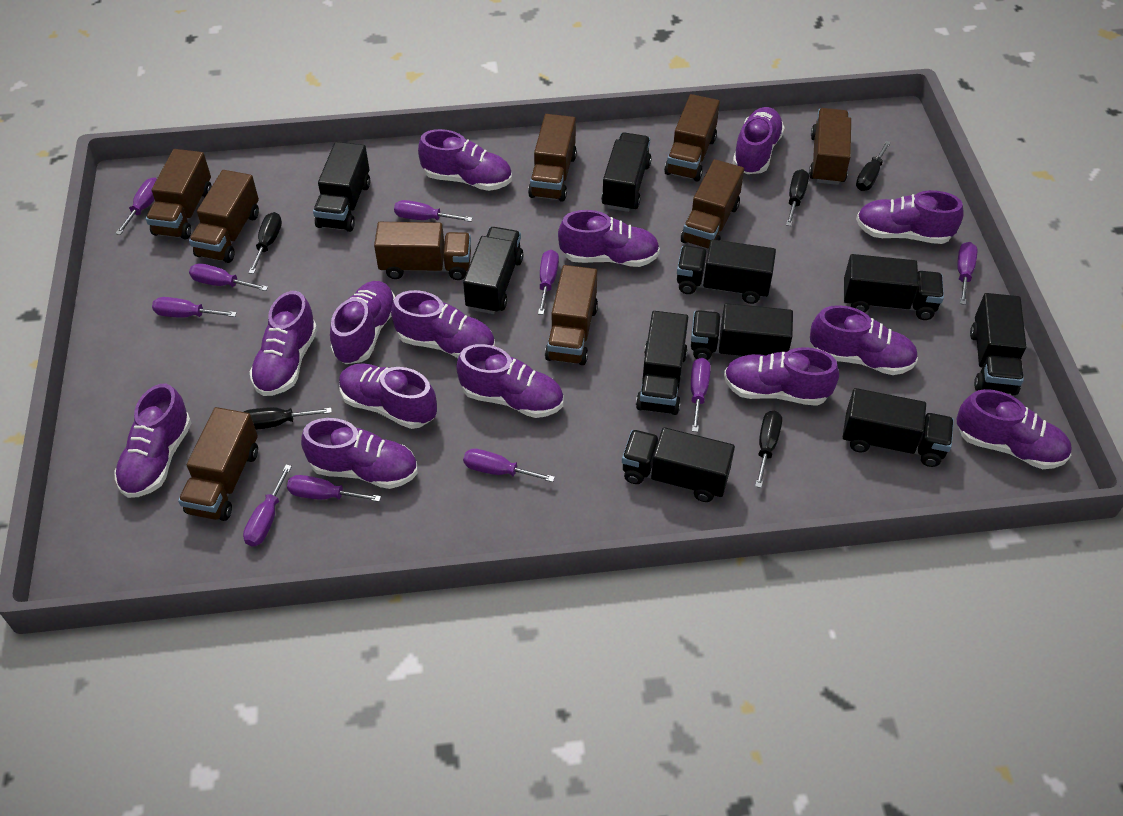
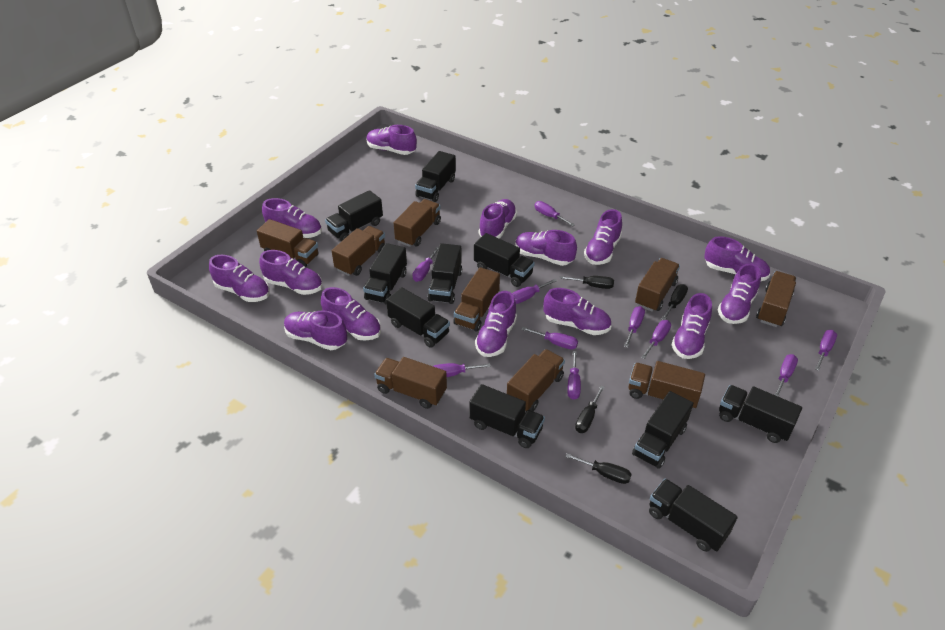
black screwdriver: 5 -> 4

